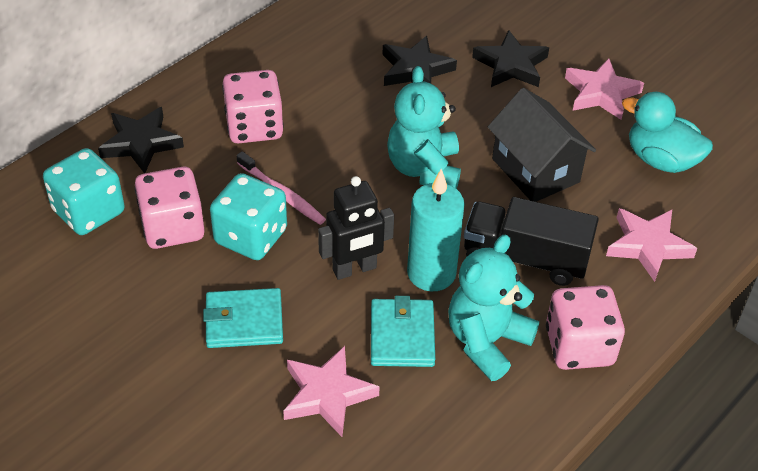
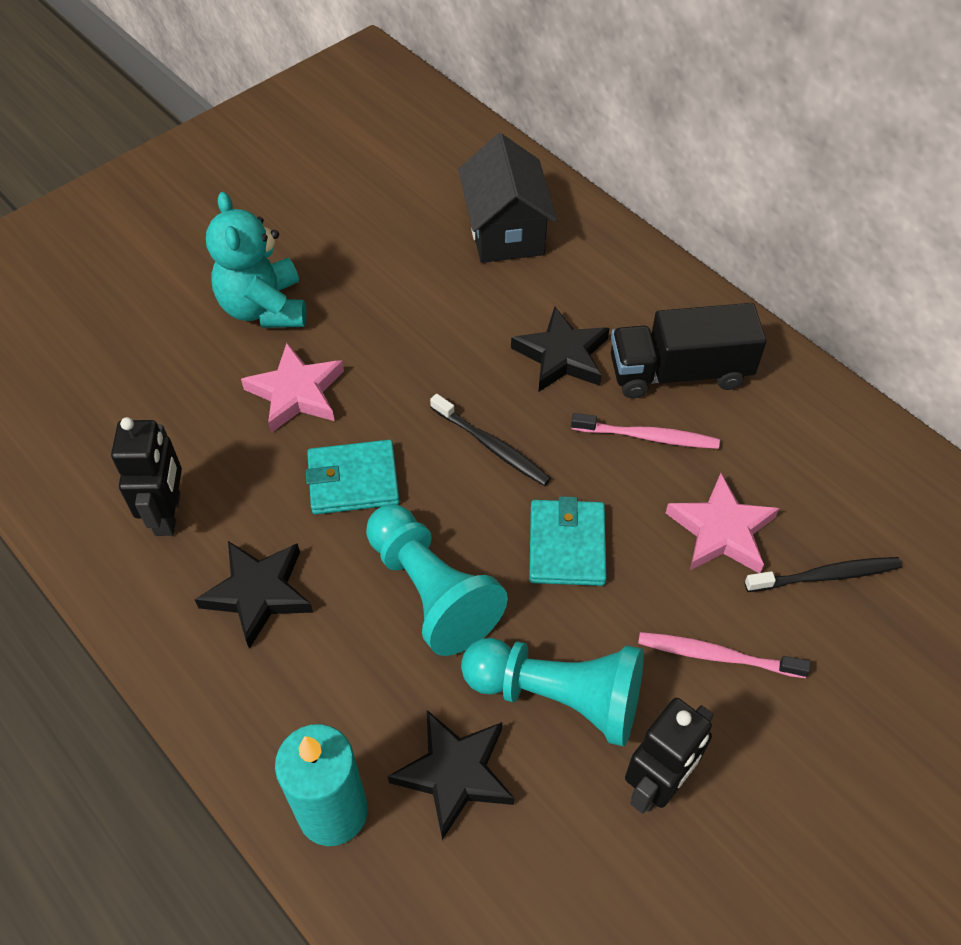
black robot: 1 -> 2
black toothbrush: 0 -> 2
pink dice: 3 -> 0
pink star: 3 -> 2
pink toothbrush: 1 -> 2
turquoise dice: 2 -> 0
turquoise duck: 1 -> 0
turquoise pawn: 0 -> 2
turquoise teddy bear: 2 -> 1

